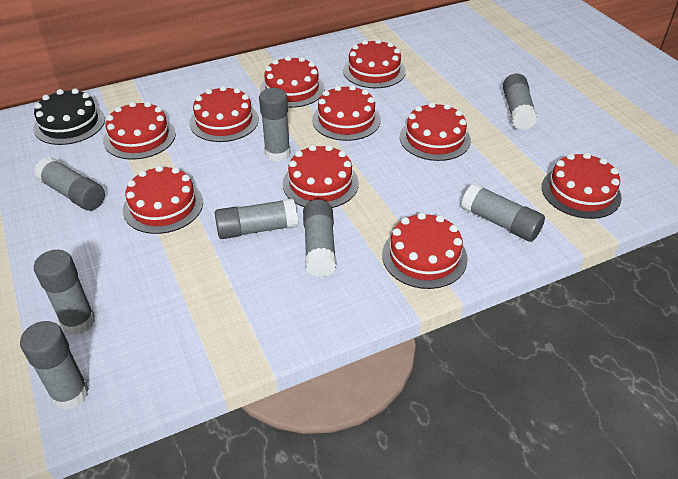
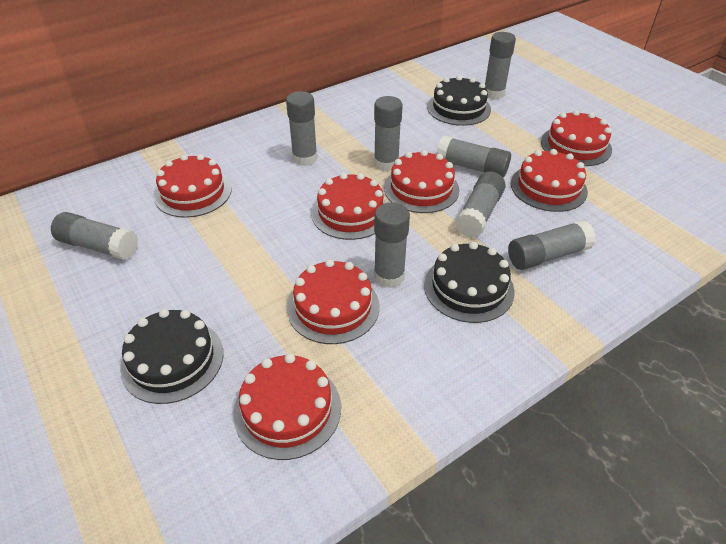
black cake: 1 -> 3
red cake: 10 -> 7

